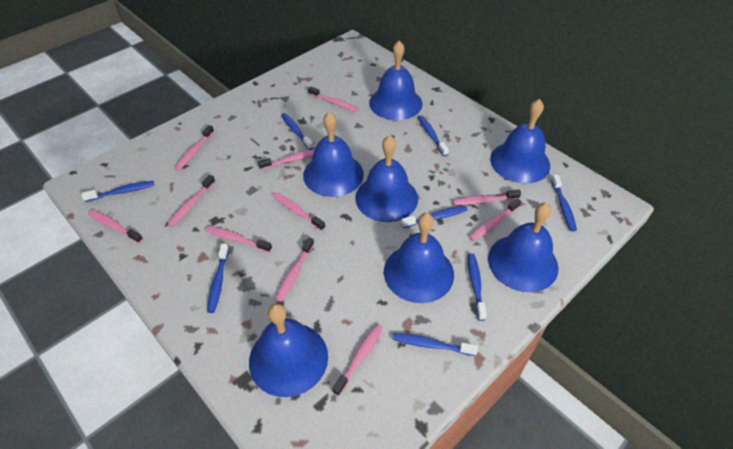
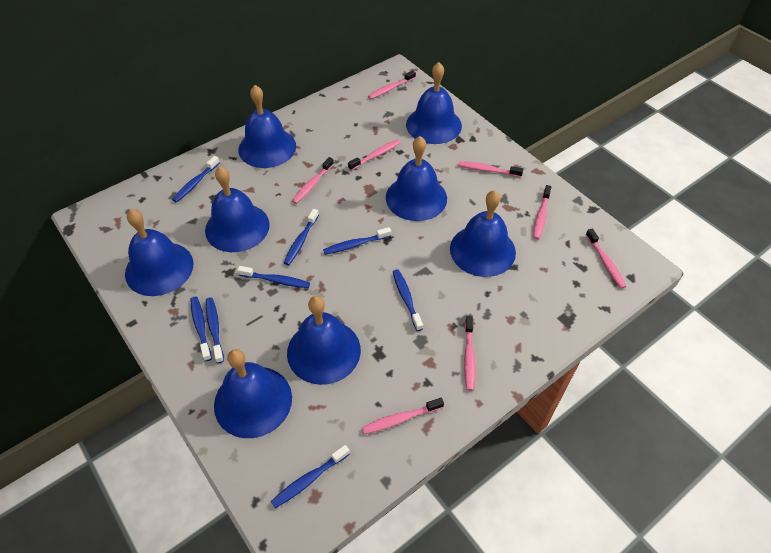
blue bell: 7 -> 8
pink toothbrush: 11 -> 8

